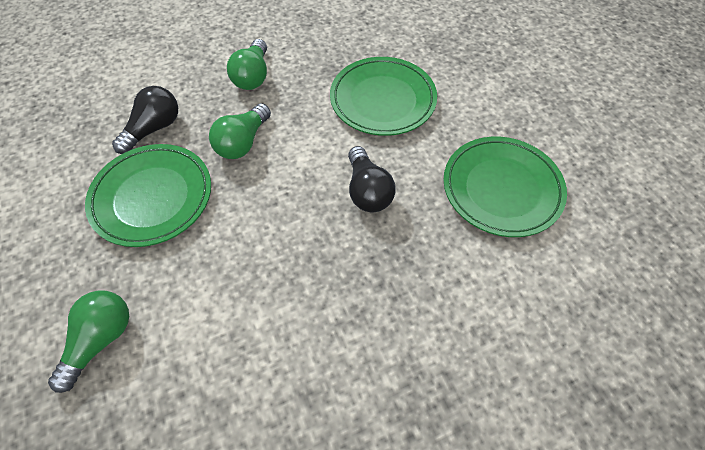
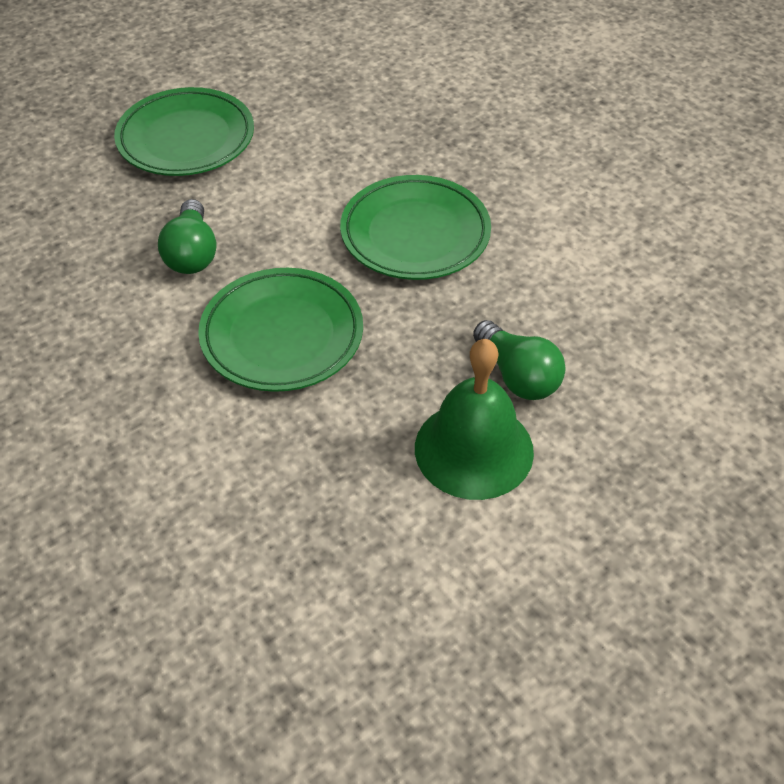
black light bulb: 2 -> 0
green bell: 0 -> 1
green light bulb: 3 -> 2

